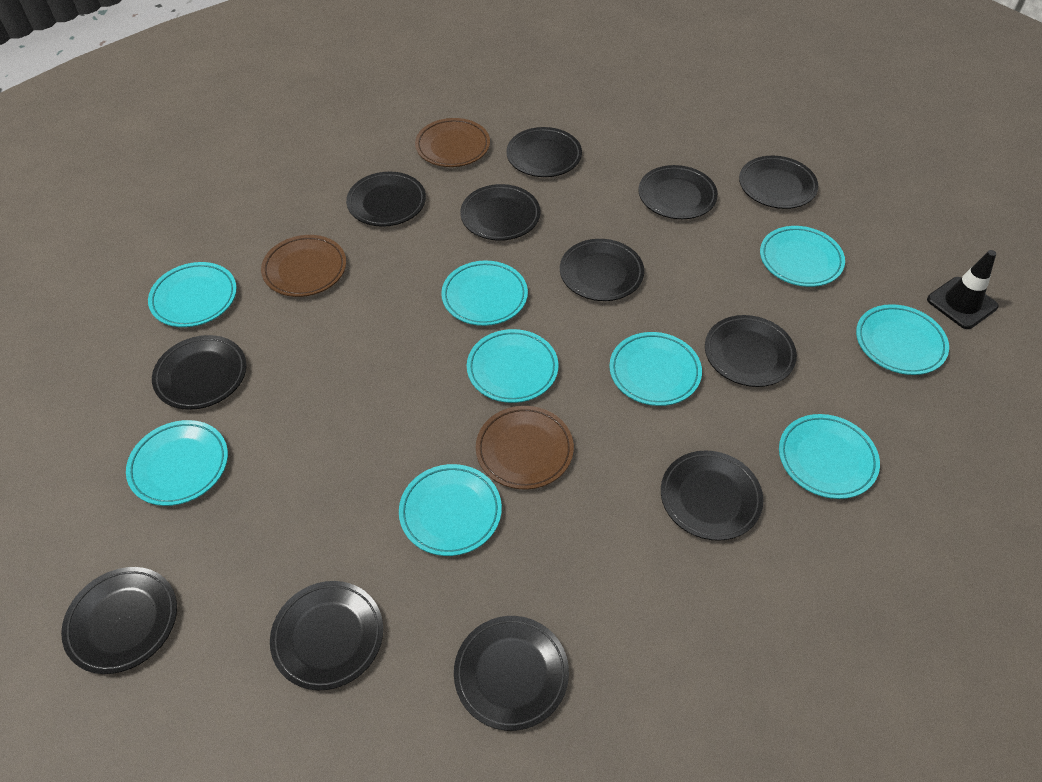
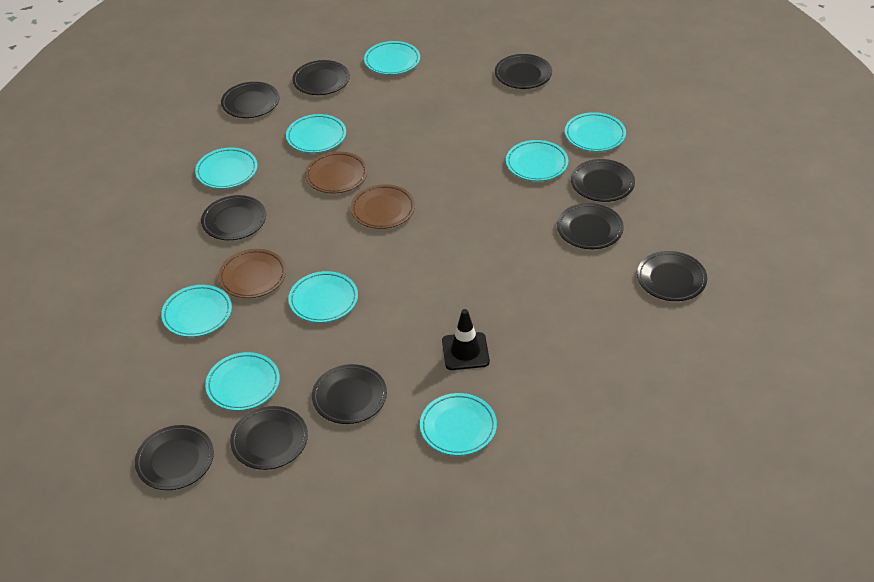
black plate: 12 -> 10

